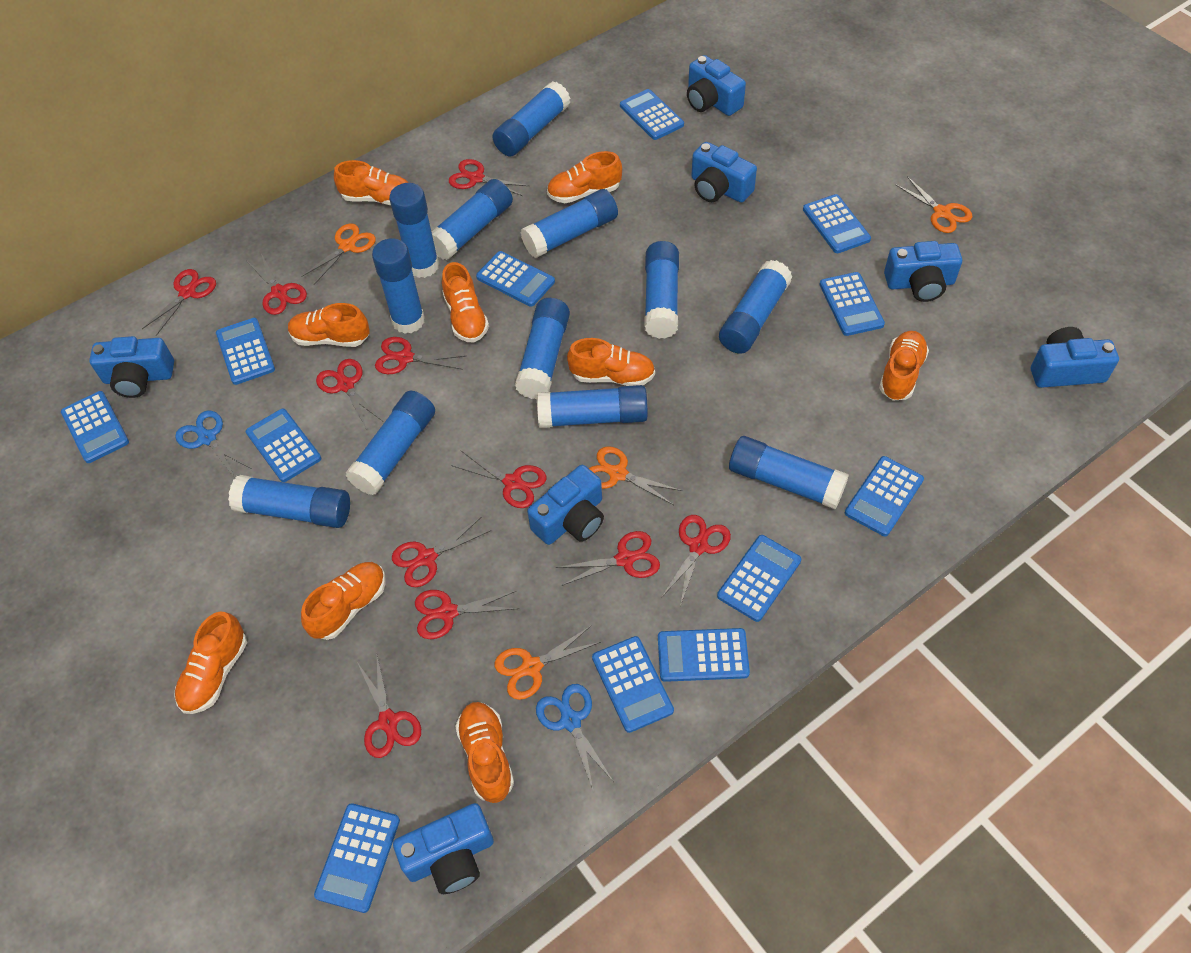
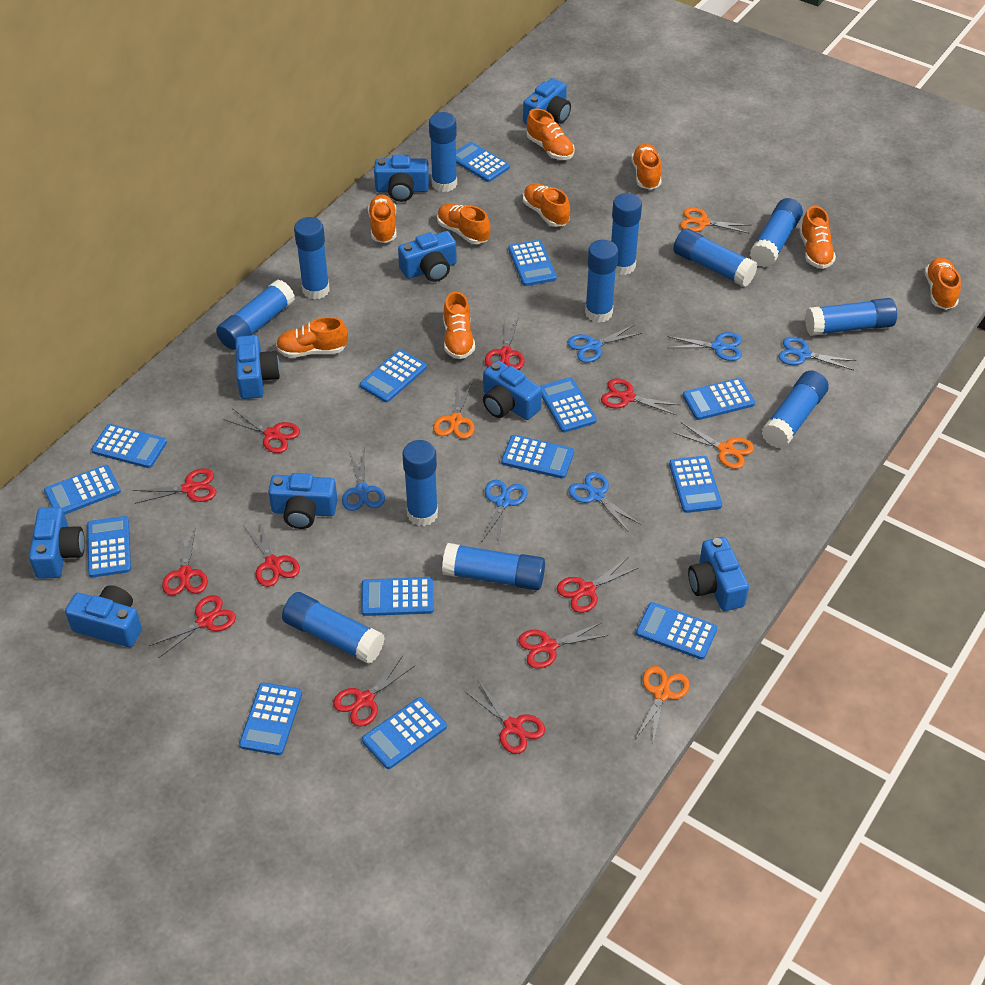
blue calculator: 12 -> 14
blue camera: 7 -> 9
blue scissors: 2 -> 6

